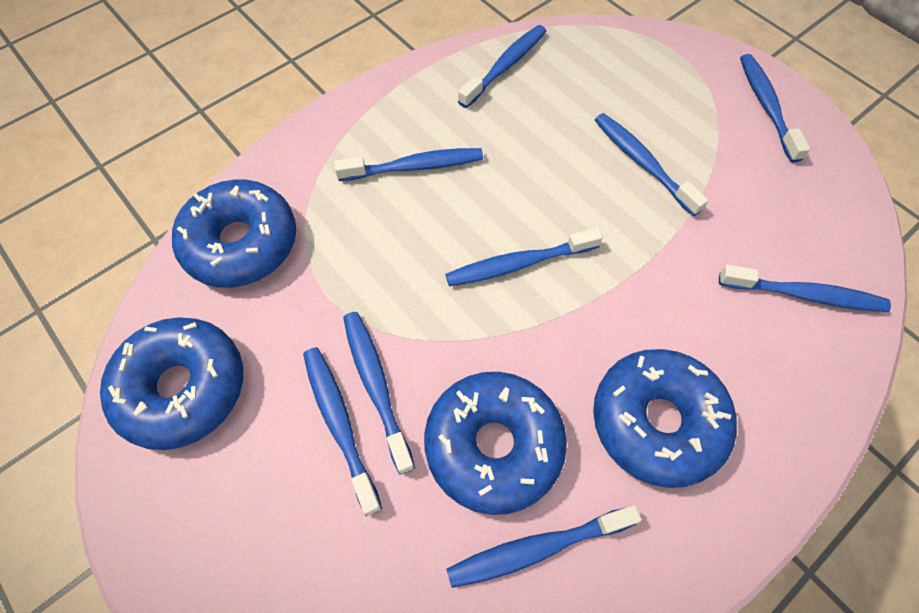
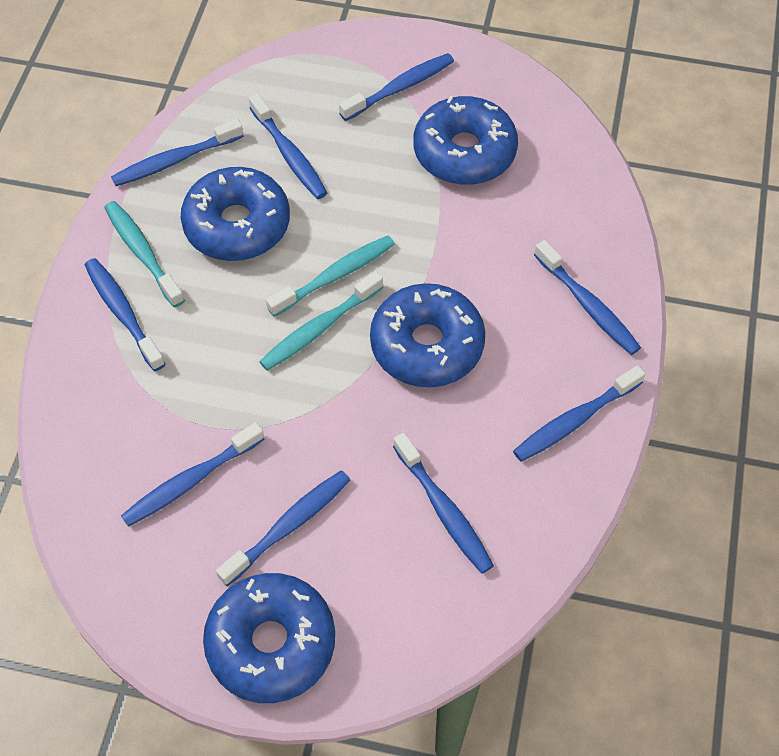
turquoise toothbrush: 0 -> 3

